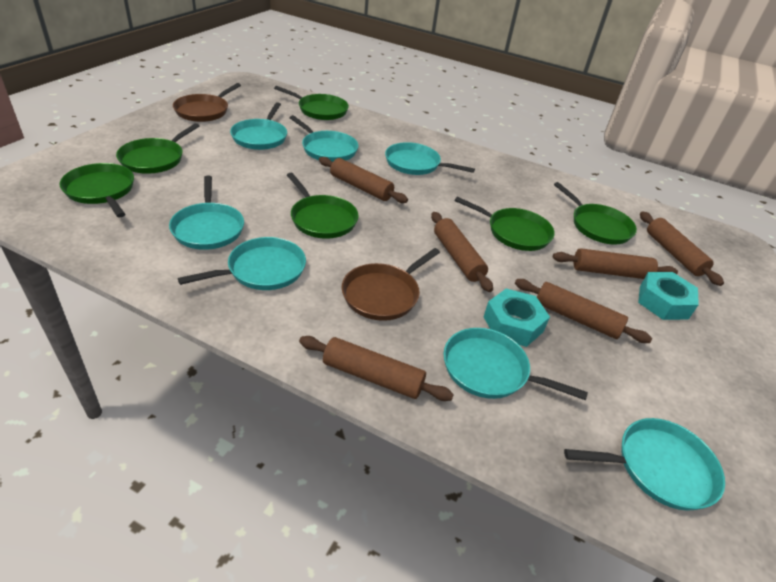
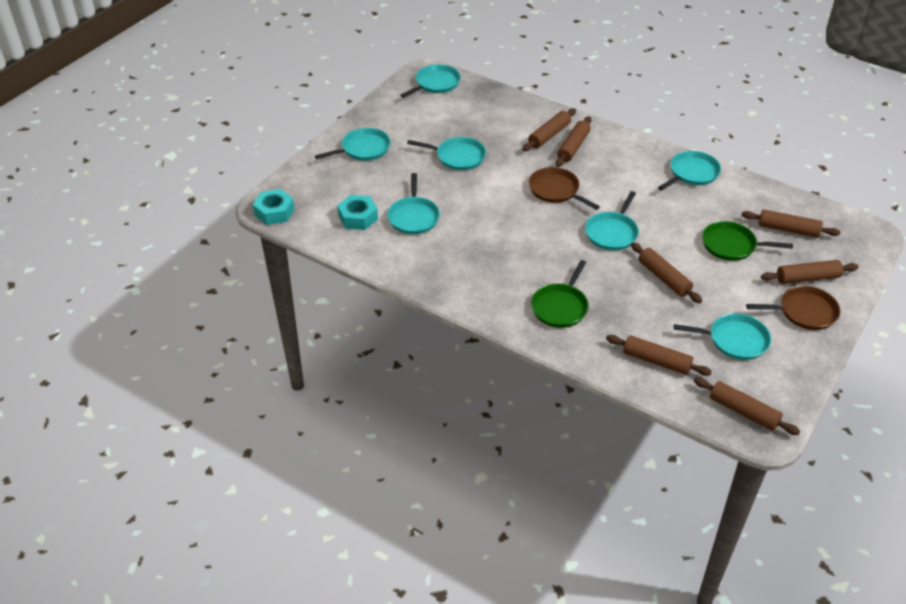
brown rolling pin: 6 -> 7
green pan: 6 -> 2

